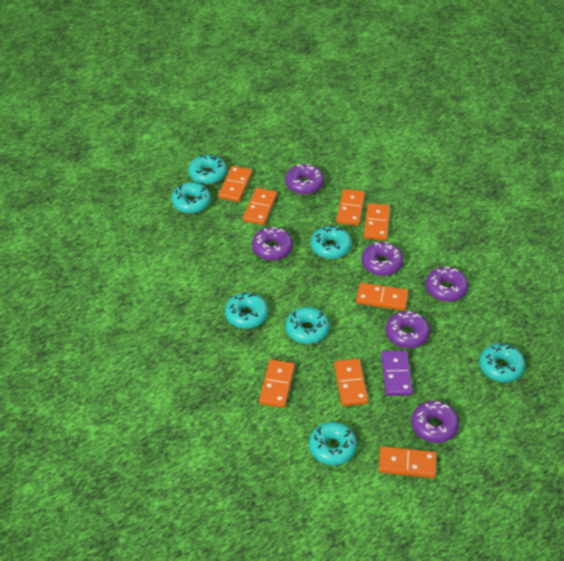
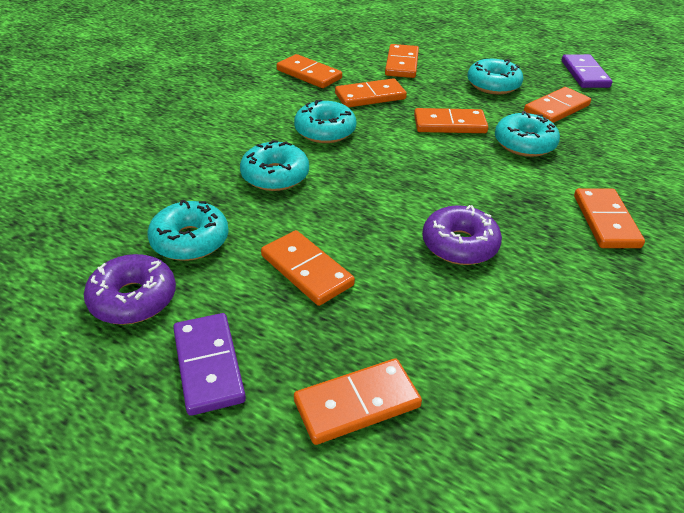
purple domino: 1 -> 2
purple donut: 6 -> 2
turquoise donut: 7 -> 5

